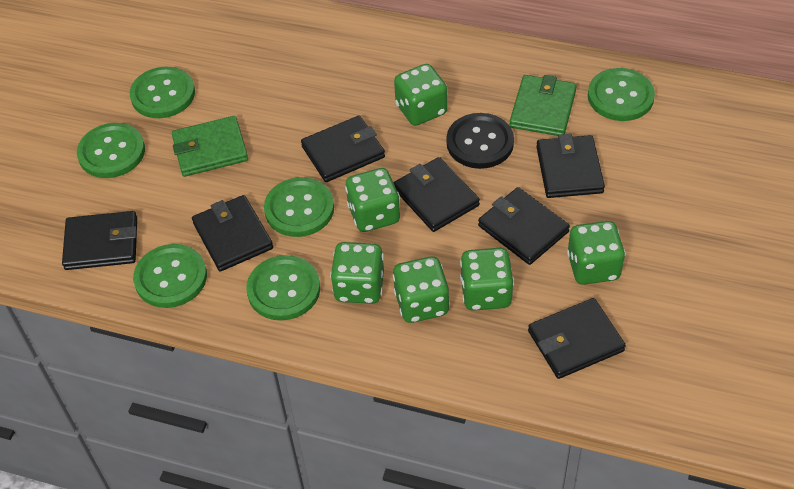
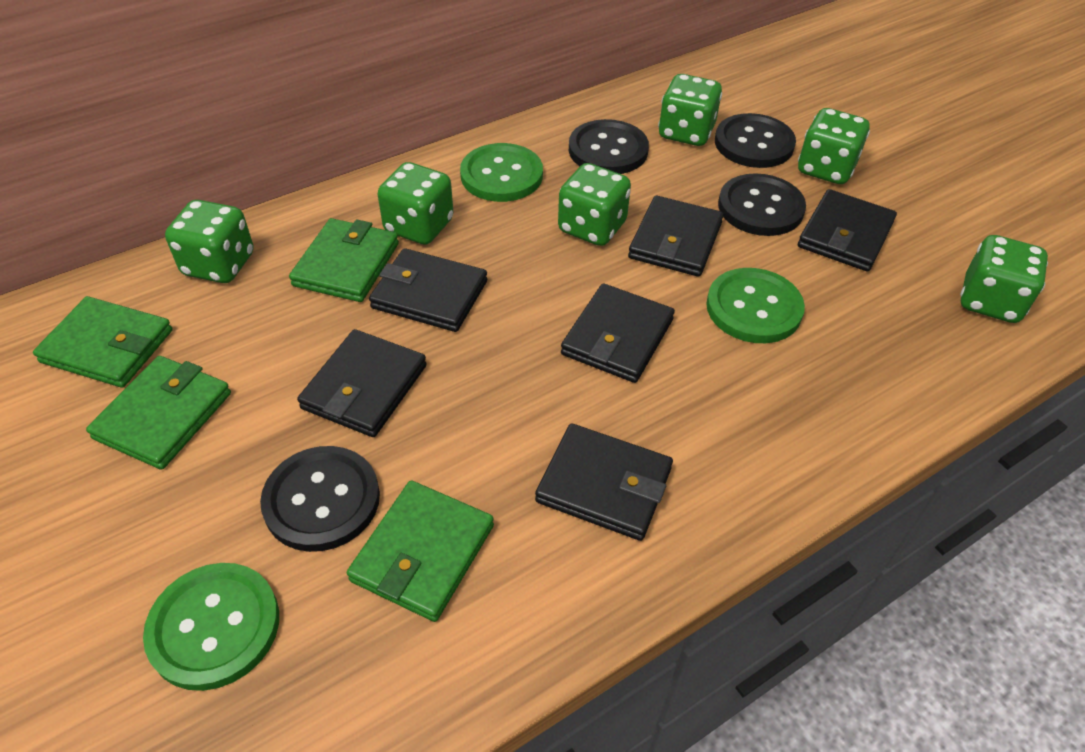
black button: 1 -> 4
black wallet: 7 -> 6
green button: 6 -> 3
green wallet: 2 -> 4

